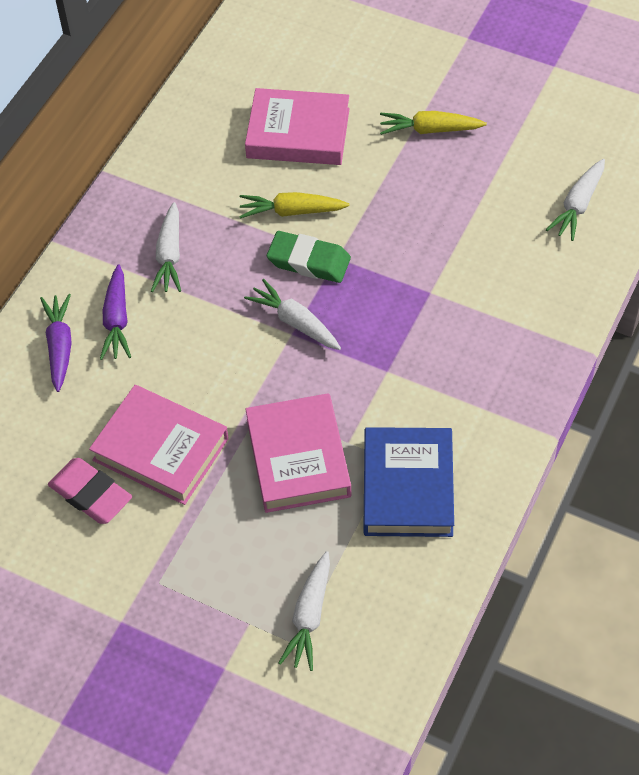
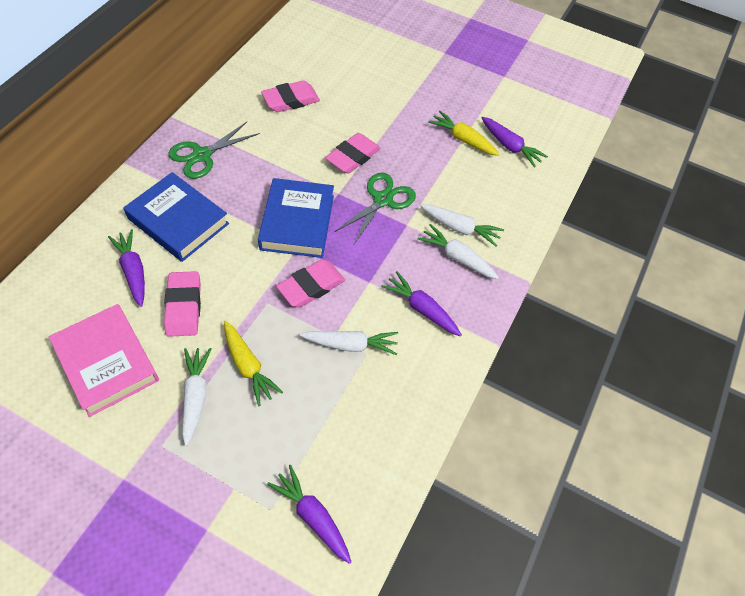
blue book: 1 -> 2
green eraser: 1 -> 0
green scissors: 0 -> 2
pink book: 3 -> 1
pink eraser: 1 -> 4
purple carrot: 2 -> 4

